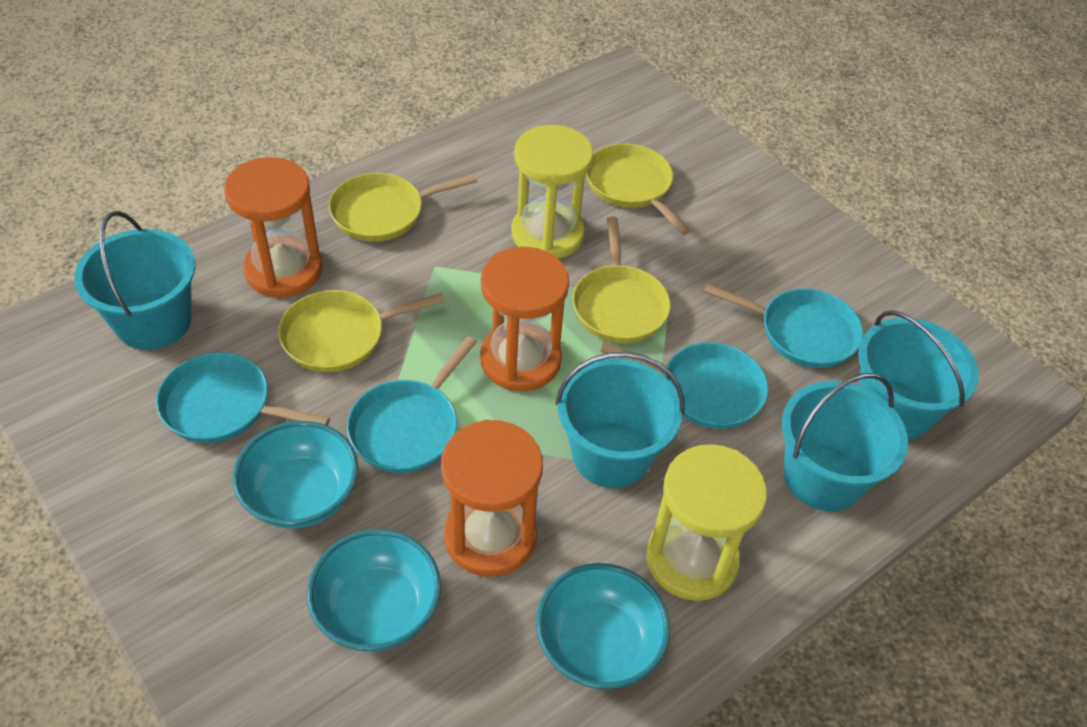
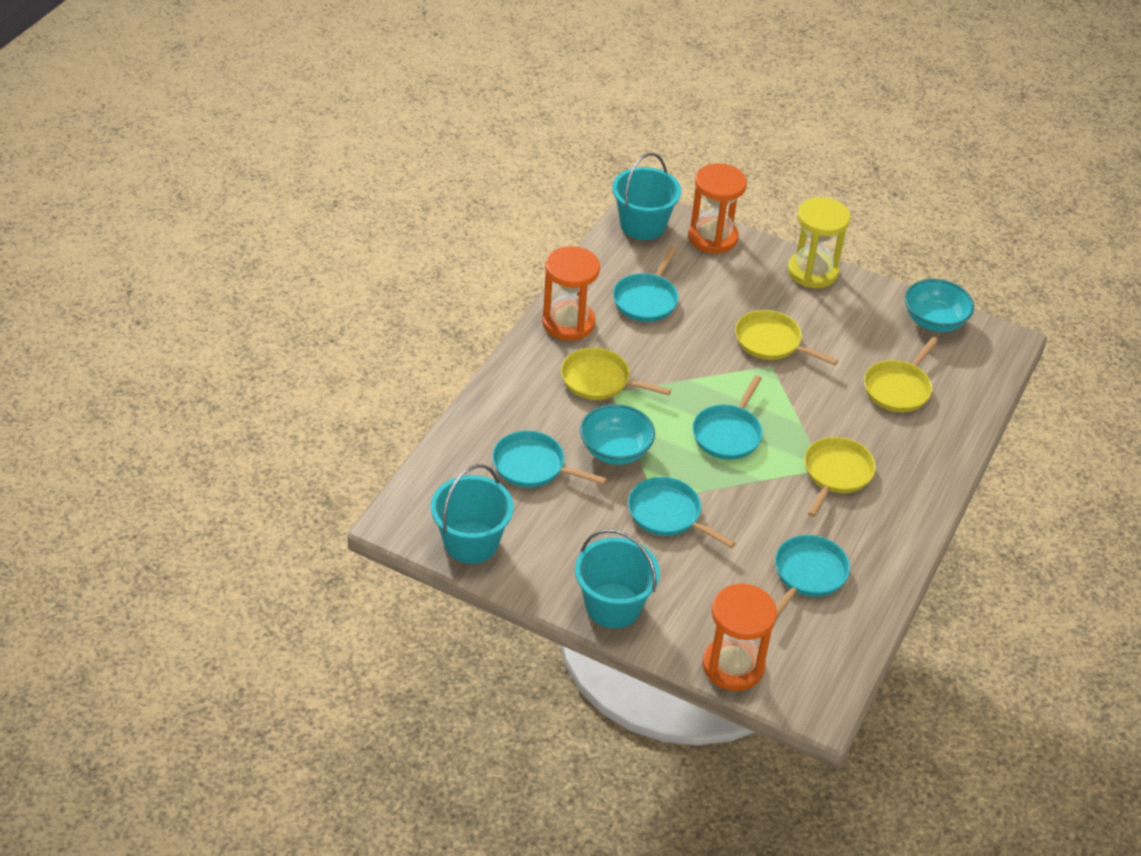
turquoise bowl: 3 -> 2
turquoise bucket: 4 -> 3
turquoise pan: 4 -> 5
yellow hourglass: 2 -> 1

